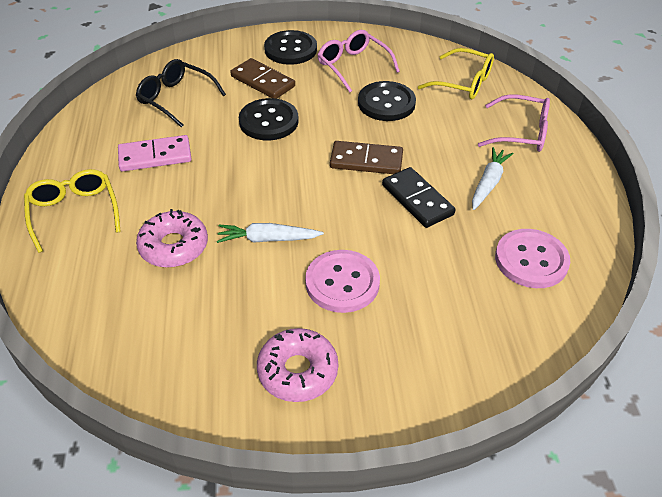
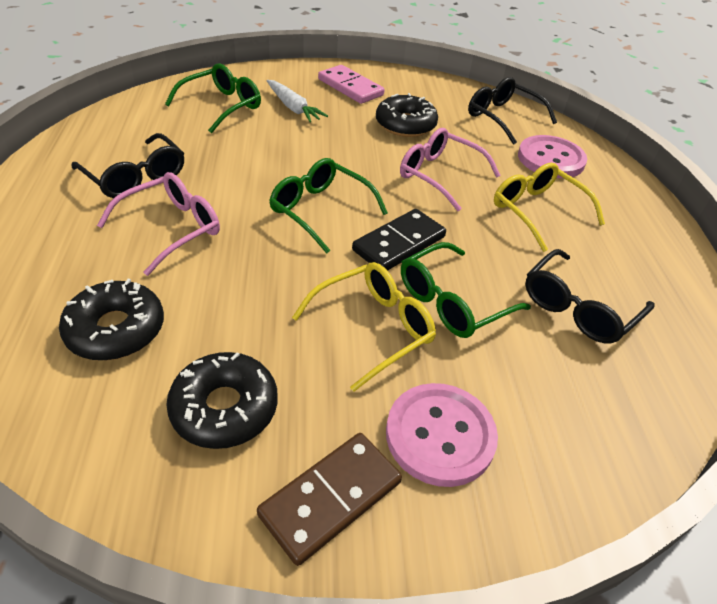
black button: 3 -> 0
black donut: 0 -> 3
black glasses: 1 -> 3
brown domino: 2 -> 1
green glasses: 0 -> 3
pink donut: 2 -> 0
white carrot: 2 -> 1

